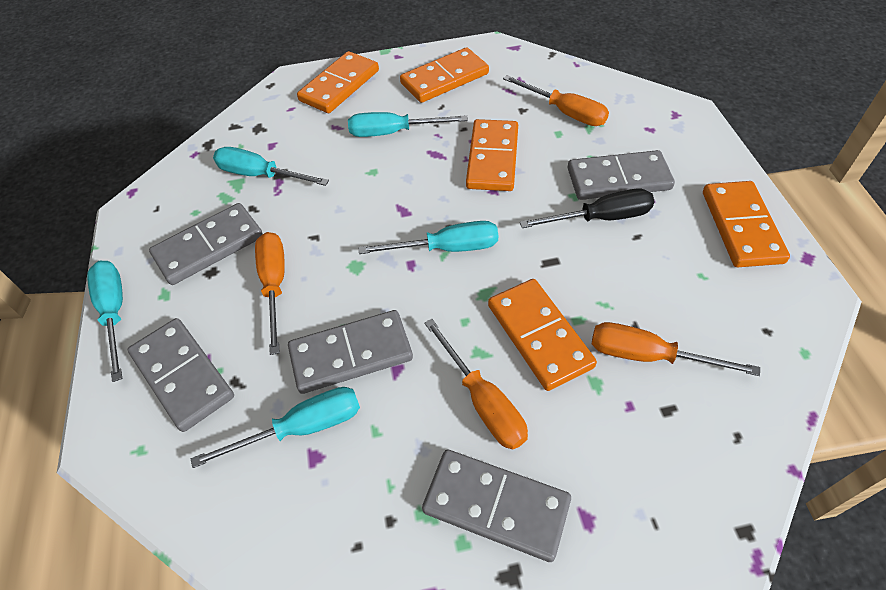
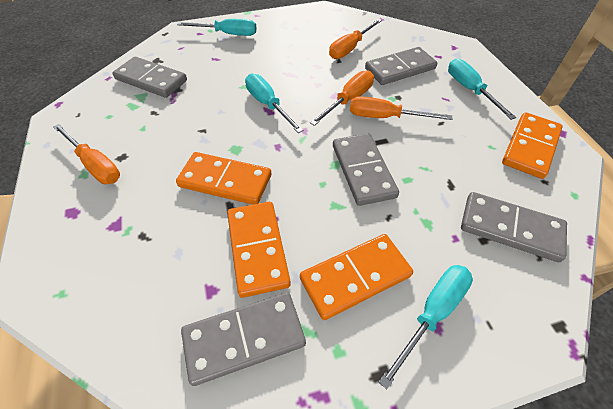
black screwdriver: 1 -> 0
orange domino: 5 -> 4
turquoise screwdriver: 5 -> 4

